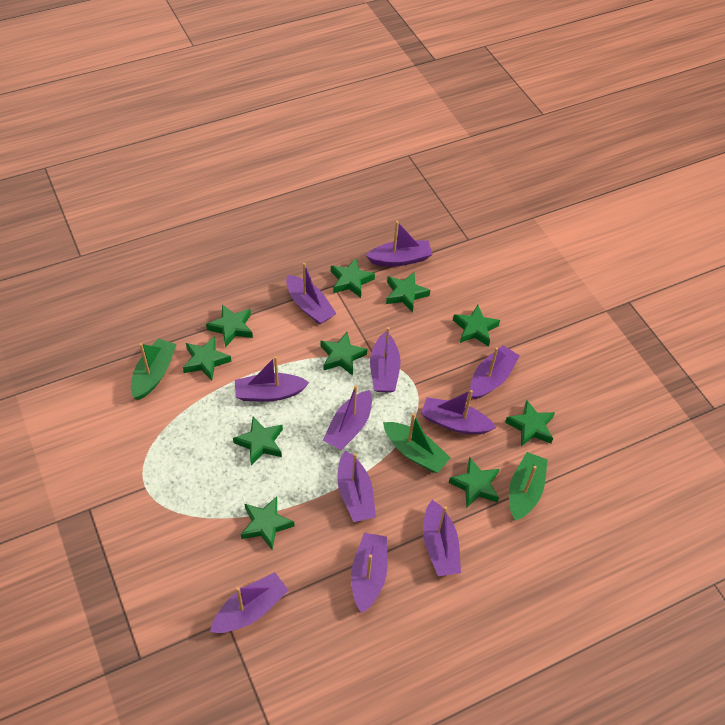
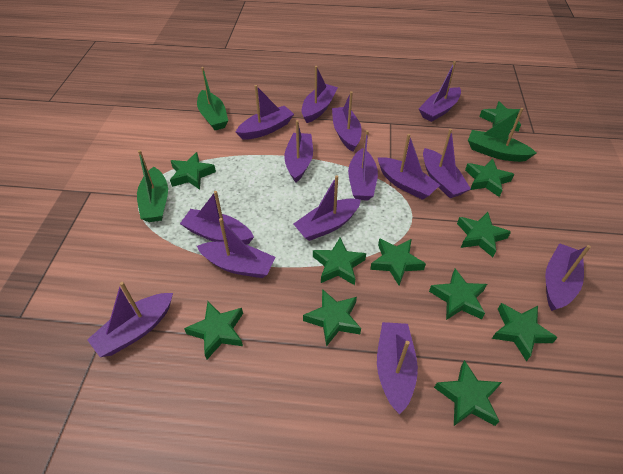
green star: 10 -> 11
purple boat: 11 -> 14

